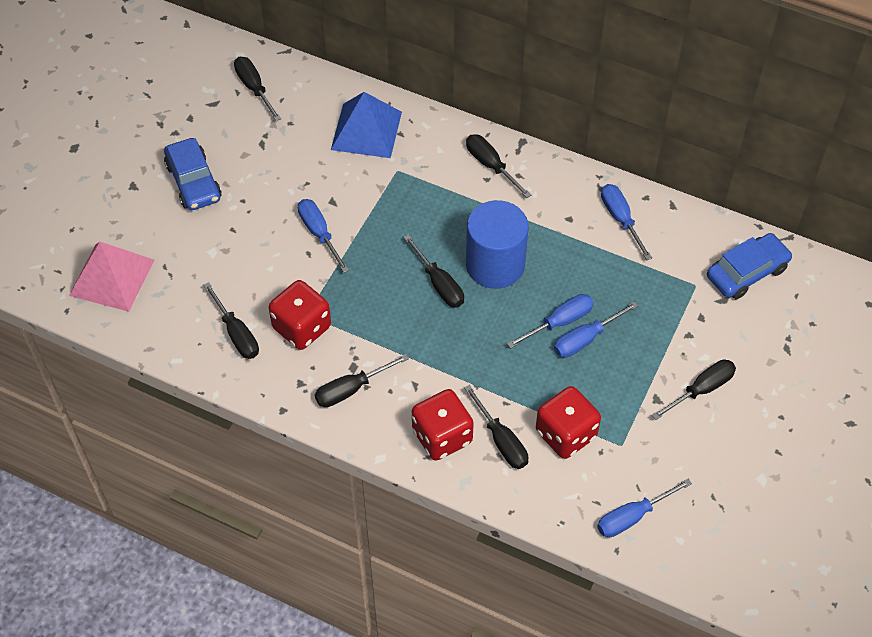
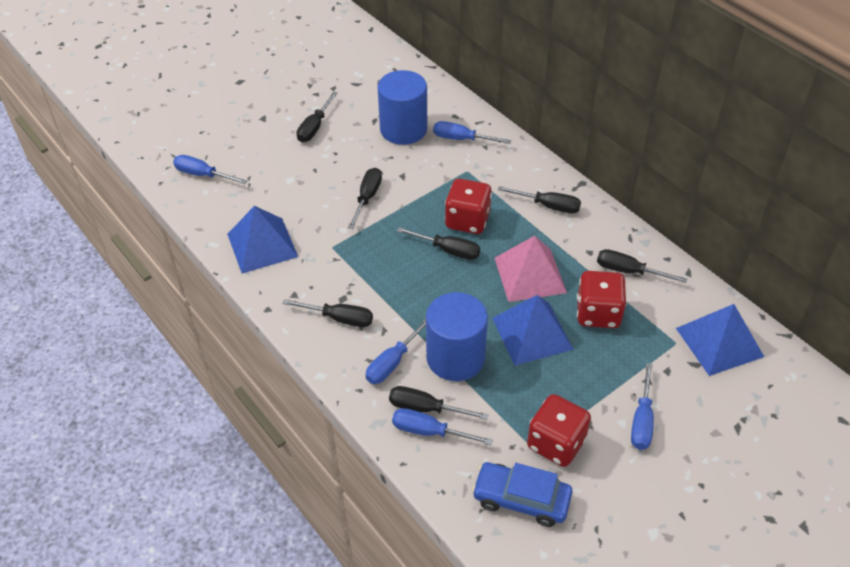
blue car: 2 -> 1
blue cylinder: 1 -> 2
blue pyramid: 1 -> 3

